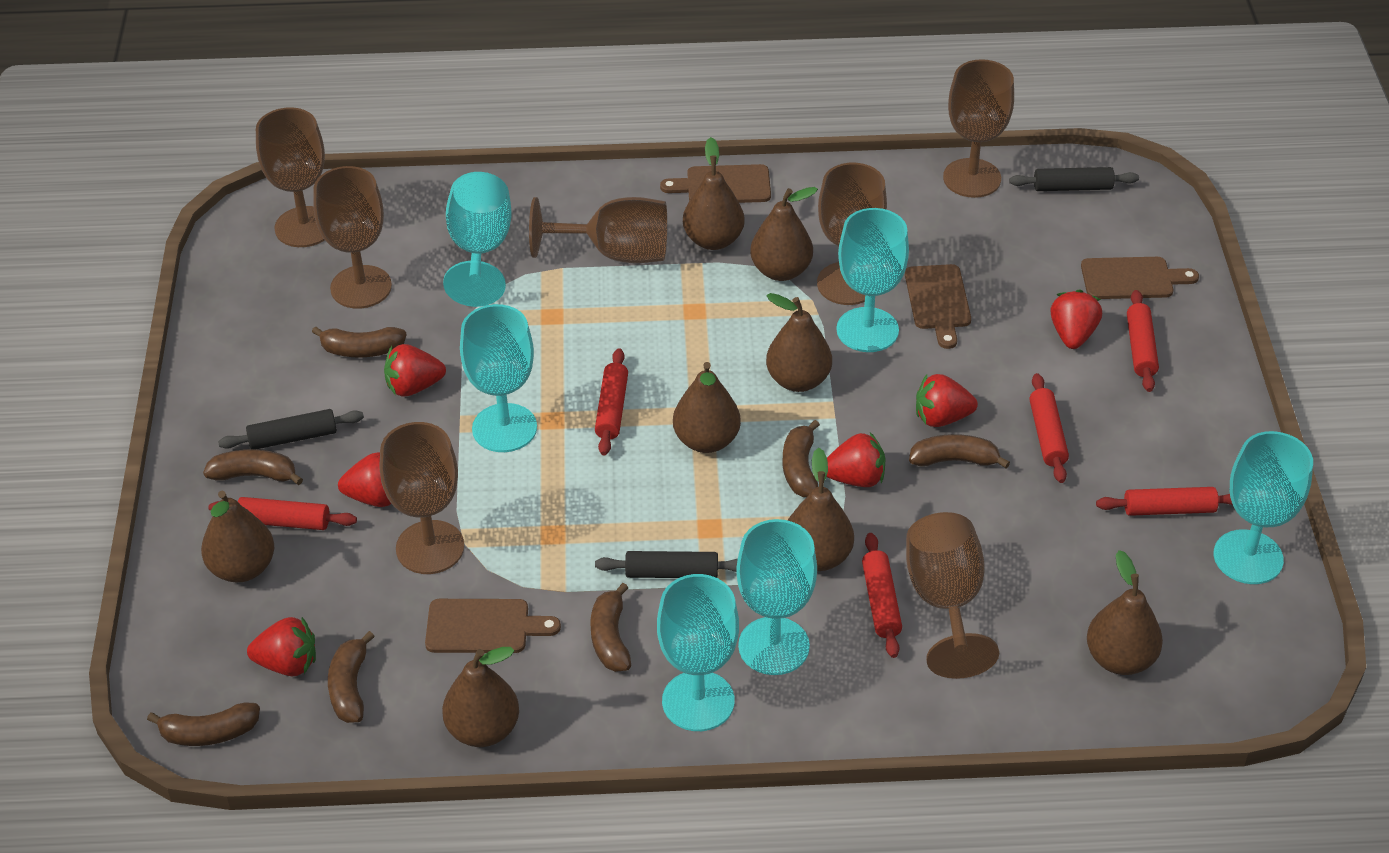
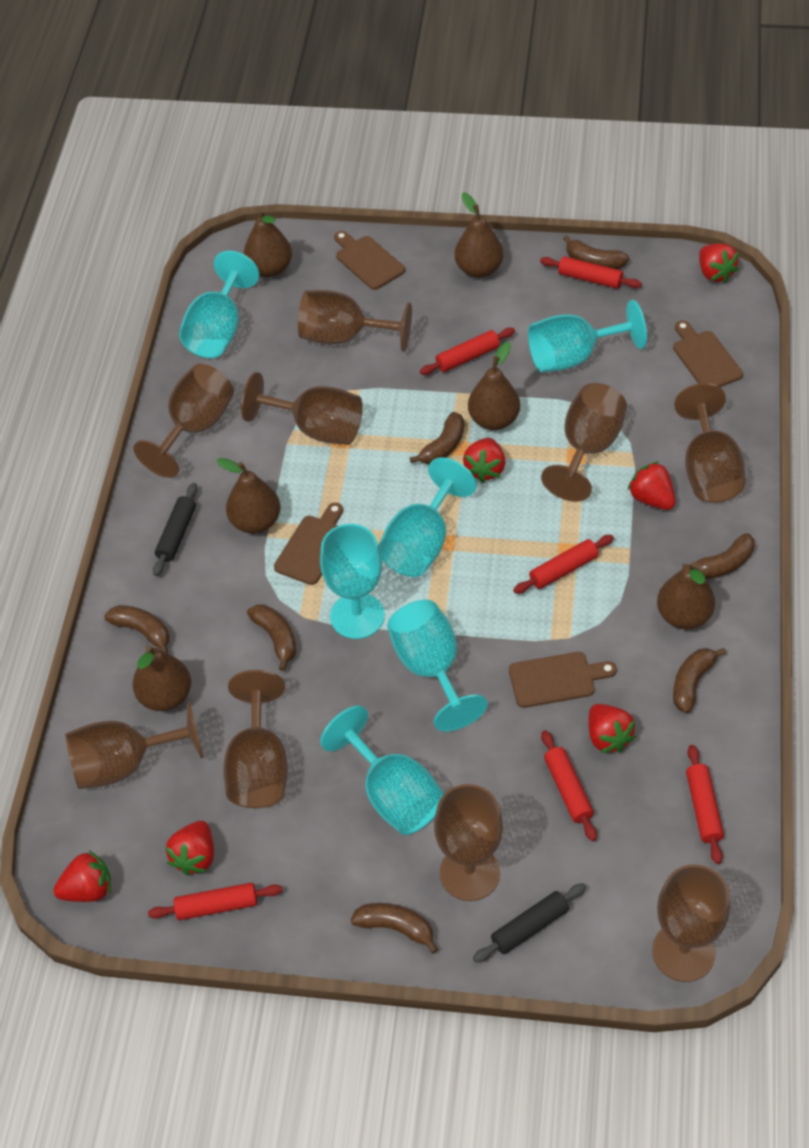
black rolling pin: 3 -> 2
brown goblet: 7 -> 9
brown pear: 8 -> 6

